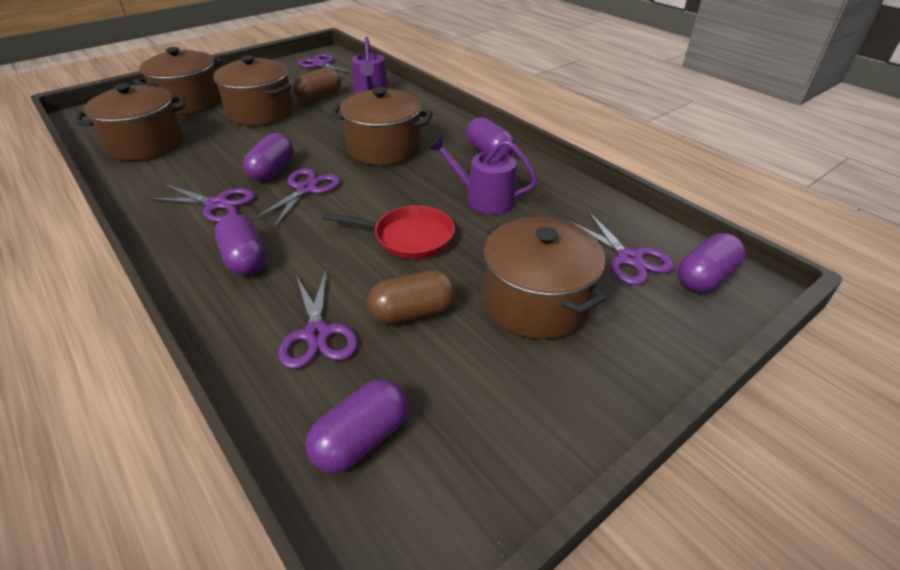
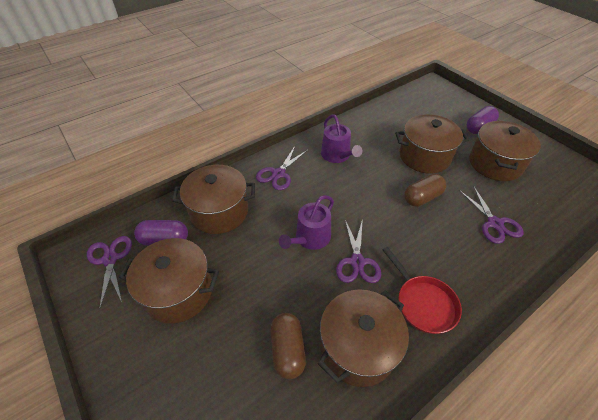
purple capsule: 5 -> 2
purple scissors: 5 -> 4

